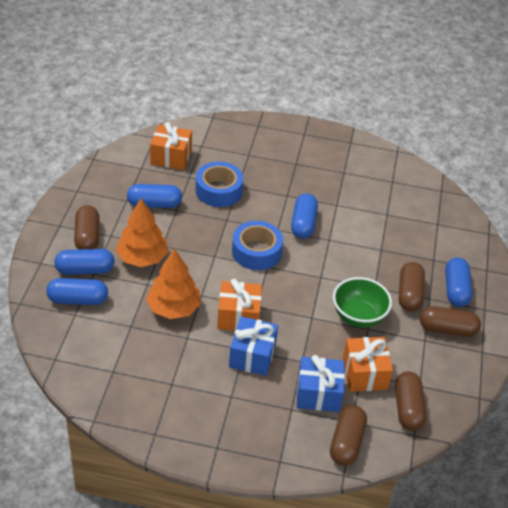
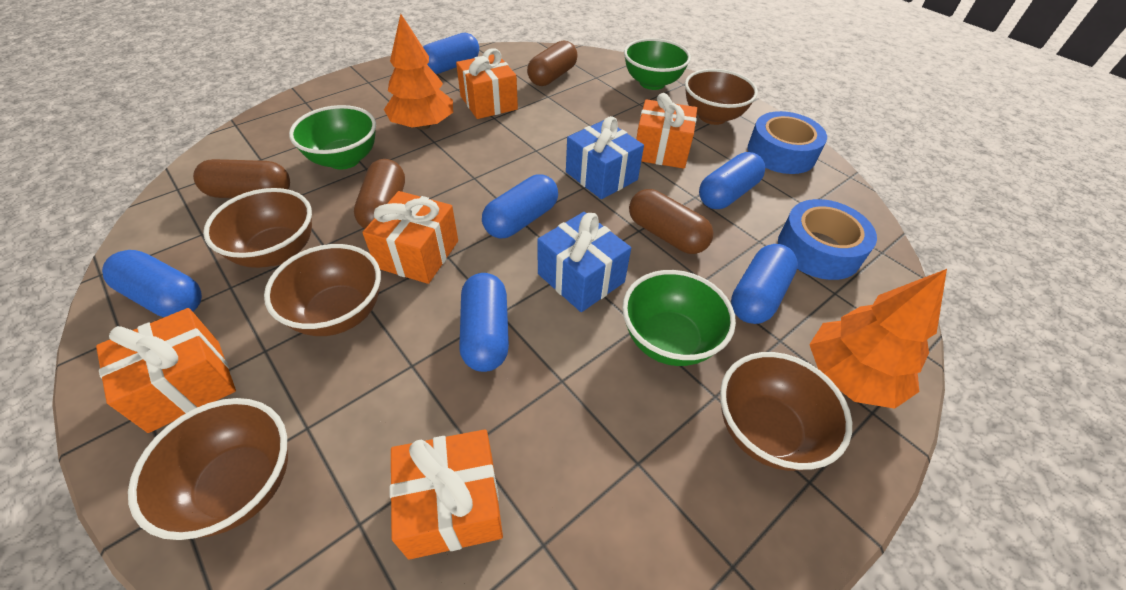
blue capsule: 5 -> 6
brown bowl: 0 -> 5
brown capsule: 5 -> 4
green bowl: 1 -> 3
orange gift: 3 -> 5

